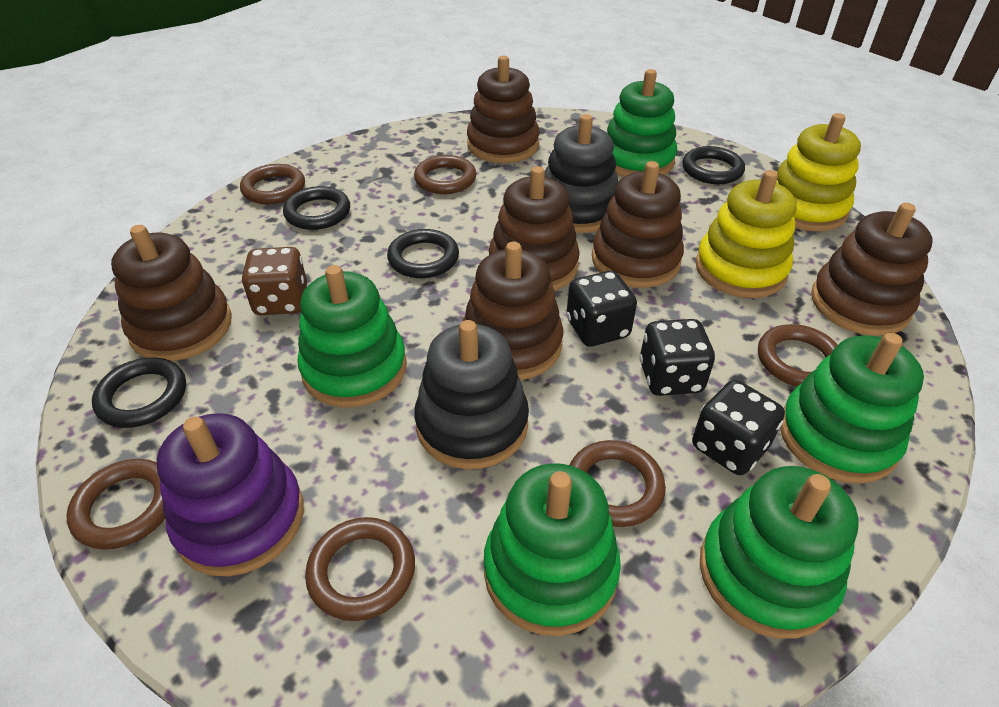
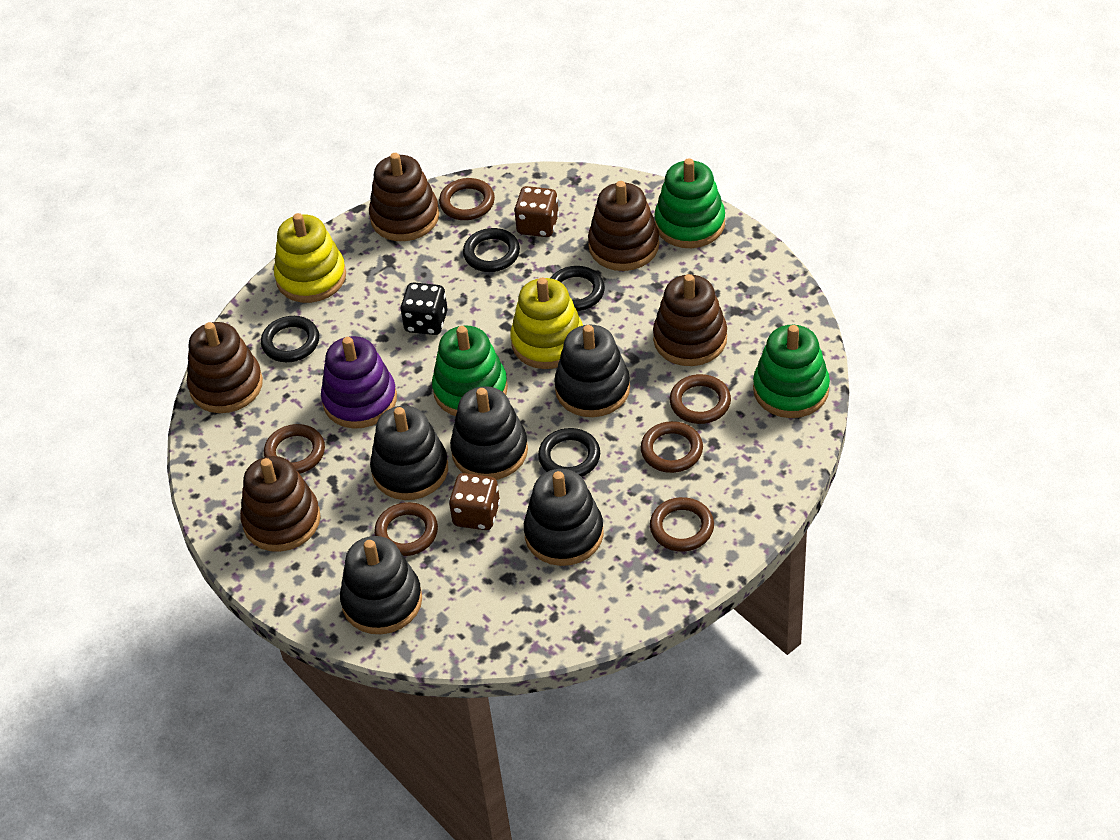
black dice: 3 -> 1
black stacking toy: 2 -> 5
brown dice: 1 -> 2
brown stacking toy: 6 -> 5
green stacking toy: 5 -> 3

